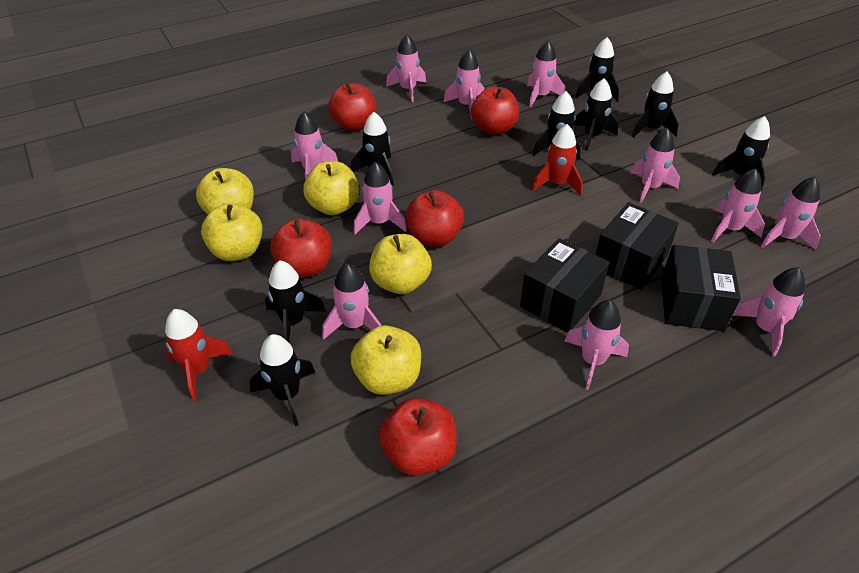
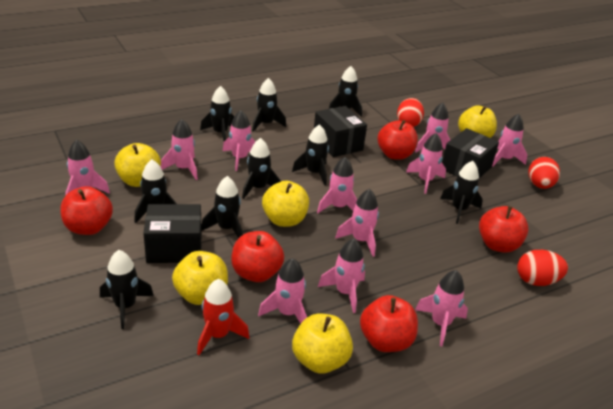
black rocket: 8 -> 9
red egg: 0 -> 3
red rocket: 2 -> 1

